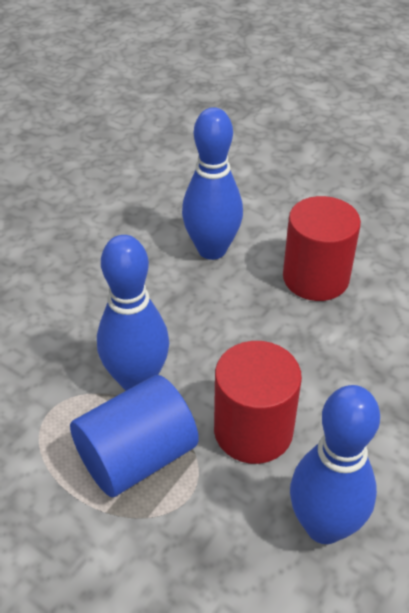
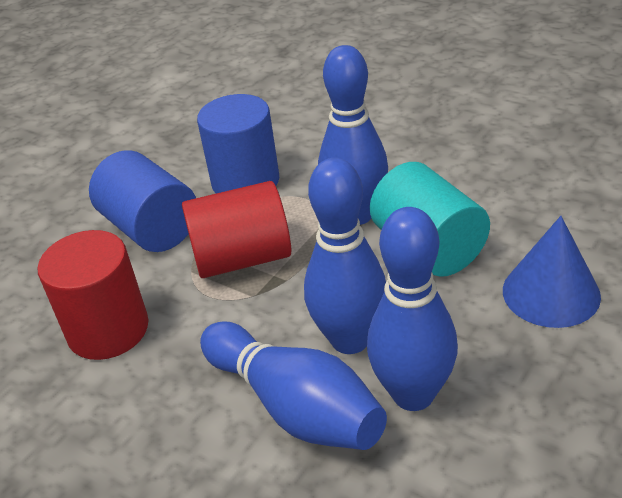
blue bowling pin: 3 -> 4
blue cone: 0 -> 1
blue cylinder: 1 -> 2
turquoise cylinder: 0 -> 1

